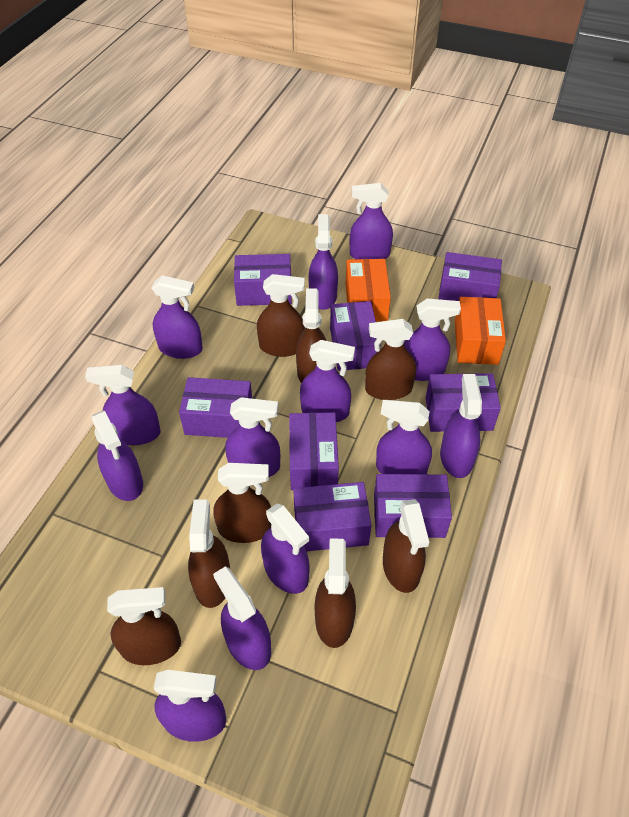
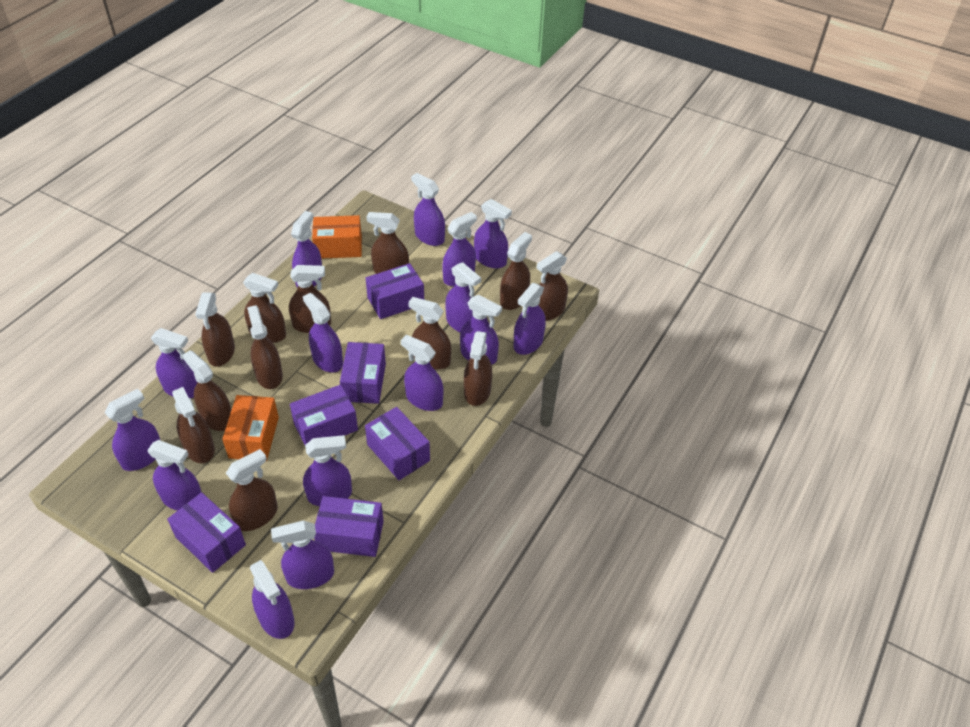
brown spray bottle: 8 -> 12
purple box: 8 -> 6
purple spray bottle: 13 -> 15

